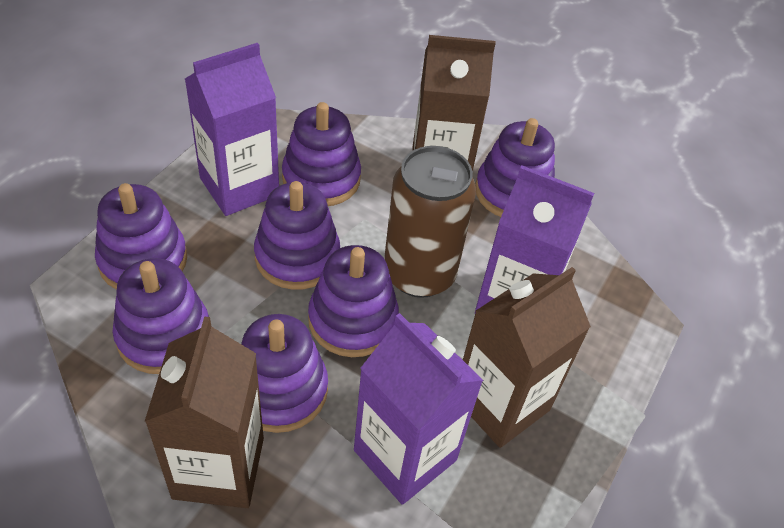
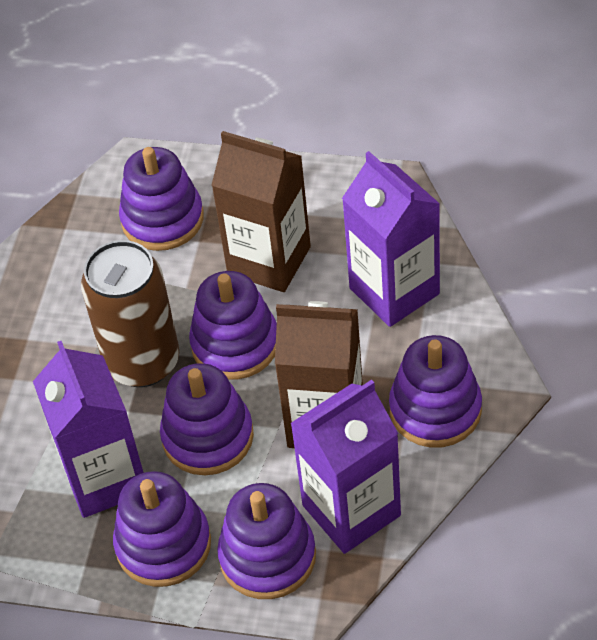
brown carton: 3 -> 2
purple stacking toy: 7 -> 6

